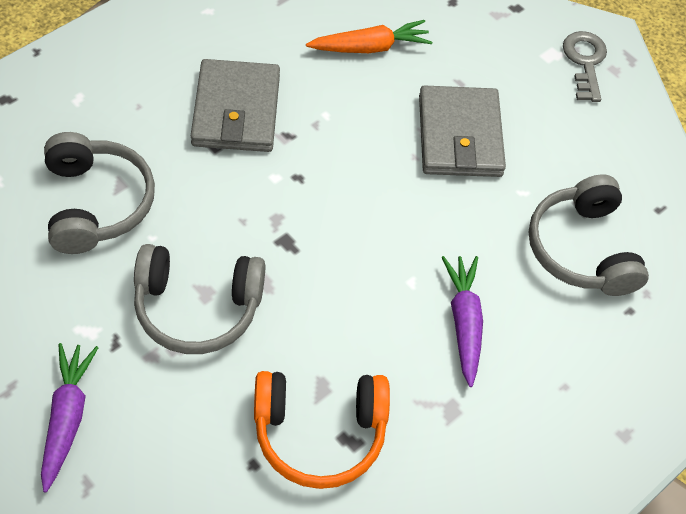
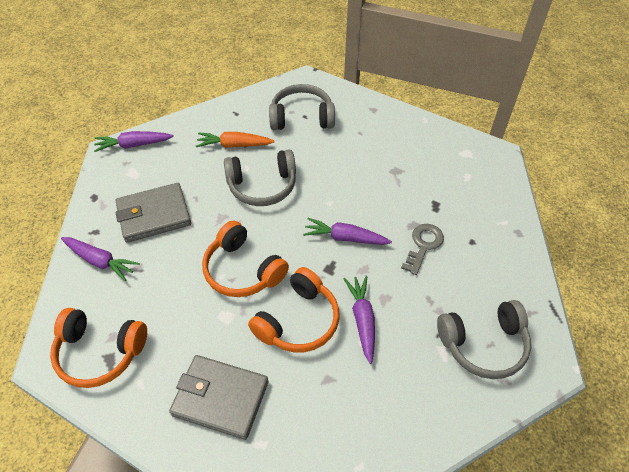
orange headphones: 1 -> 3
purple carrot: 2 -> 4

